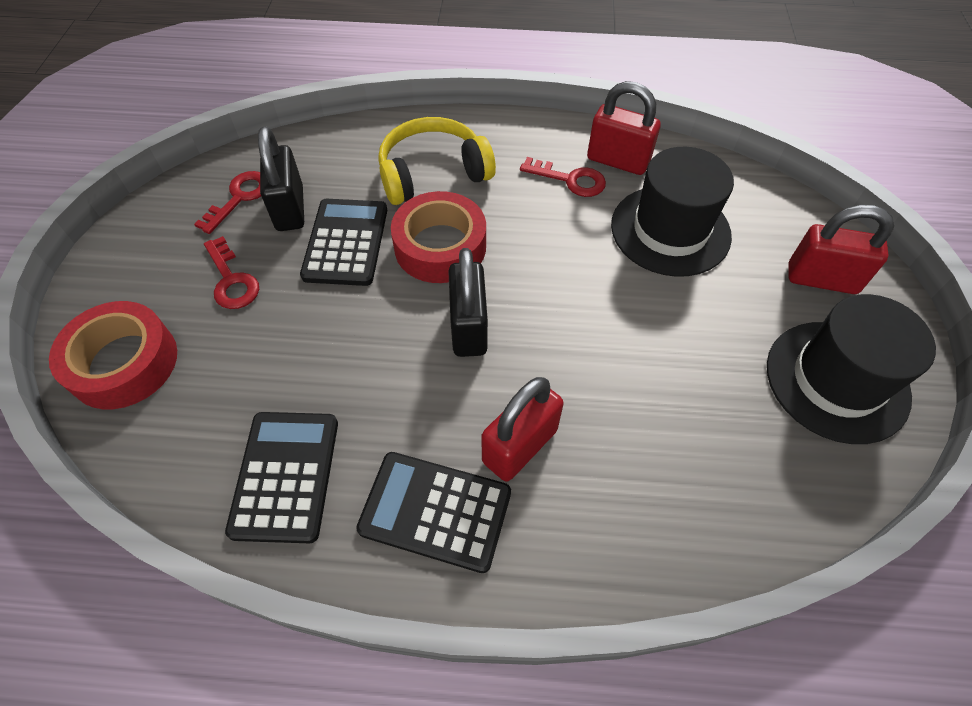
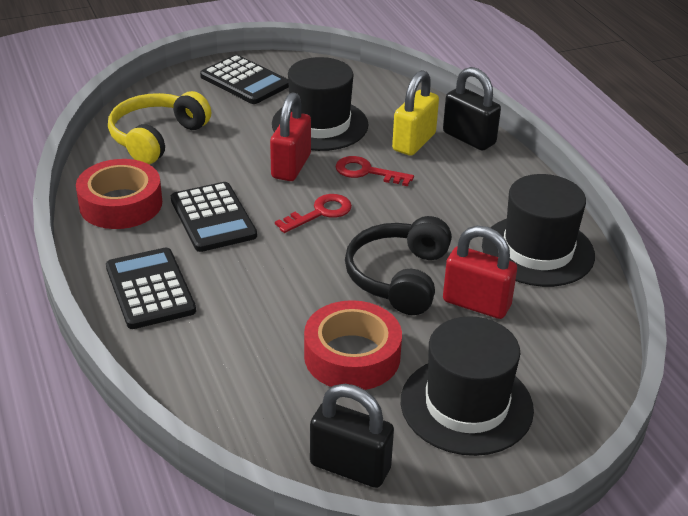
black hat: 2 -> 3
black headphones: 0 -> 1
red key: 3 -> 2
red padlock: 3 -> 2
yellow padlock: 0 -> 1

